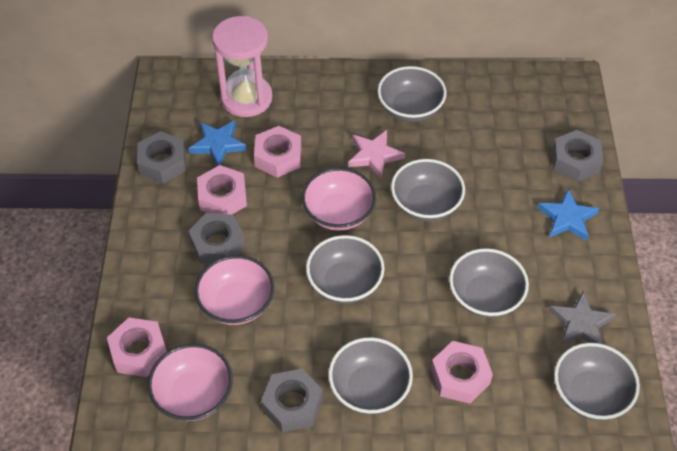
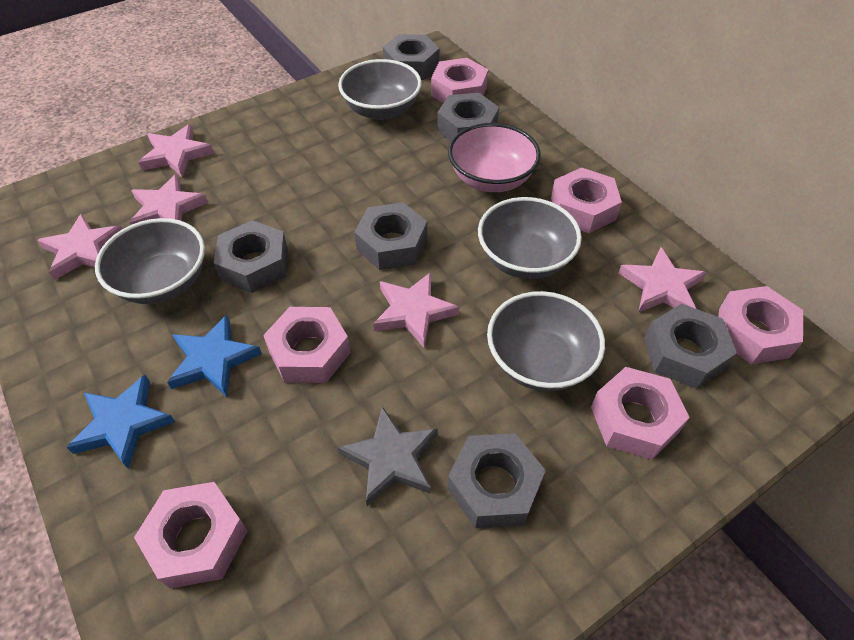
grey bowl: 6 -> 4
grey nut: 4 -> 6
pink bowl: 3 -> 1
pink hourglass: 1 -> 0
pink nut: 4 -> 6
pink star: 1 -> 5

